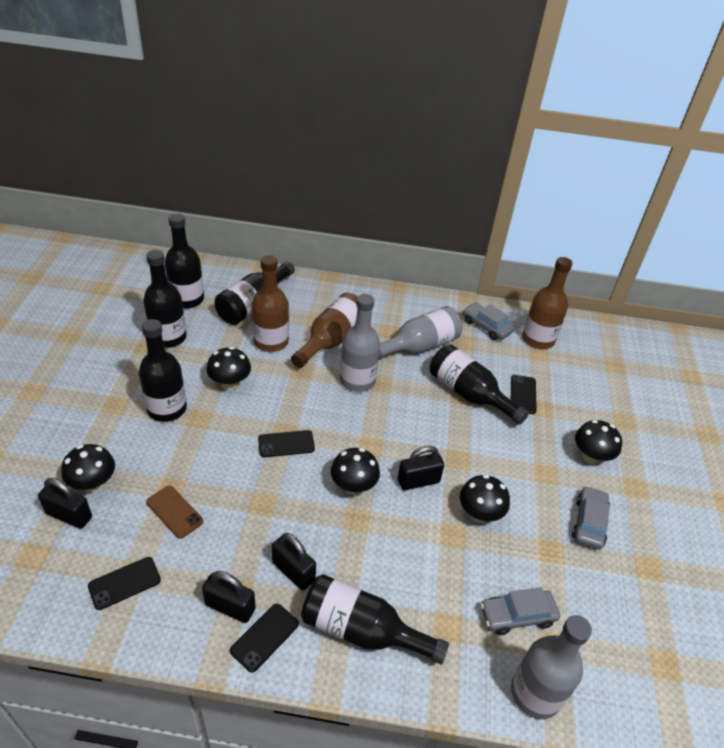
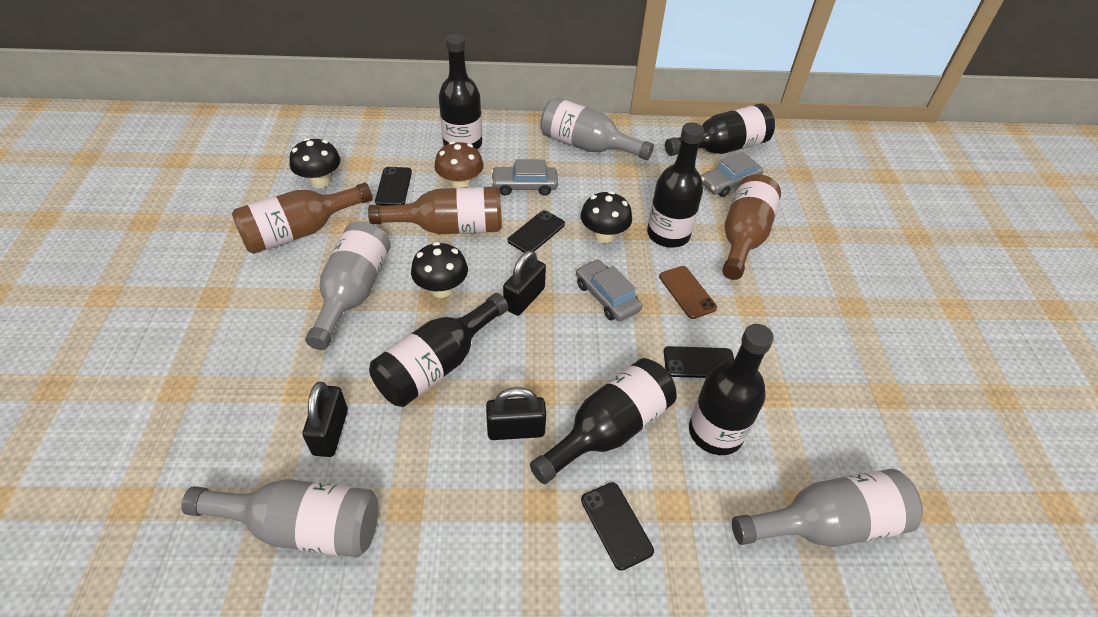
black mushroom: 5 -> 3
black padlock: 4 -> 3
brown mushroom: 0 -> 1
grey bottle: 3 -> 4

